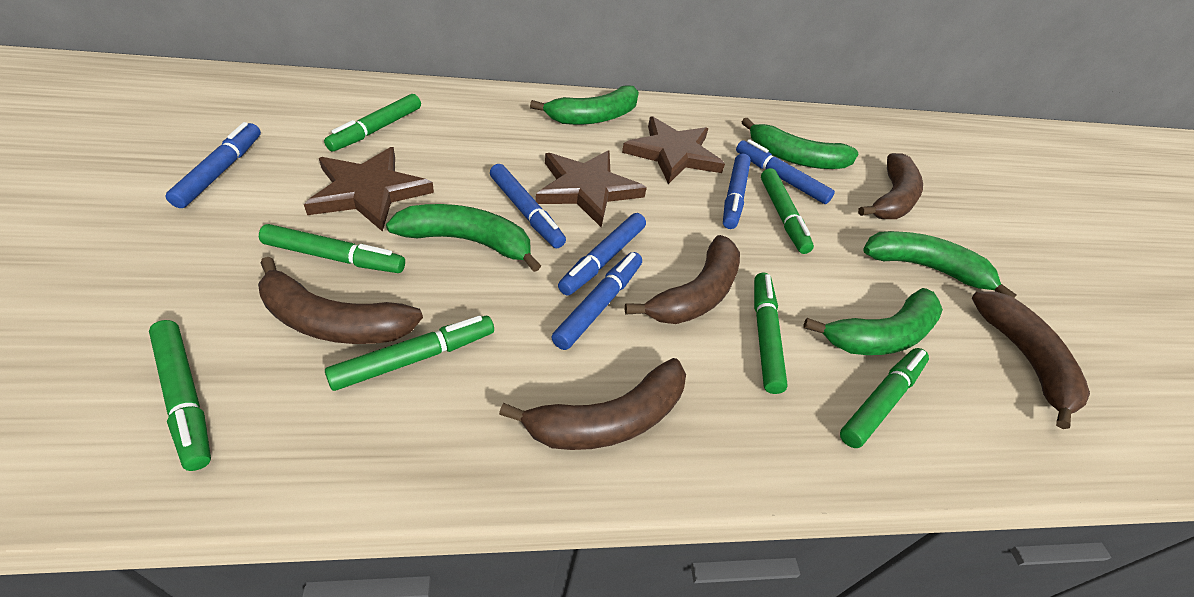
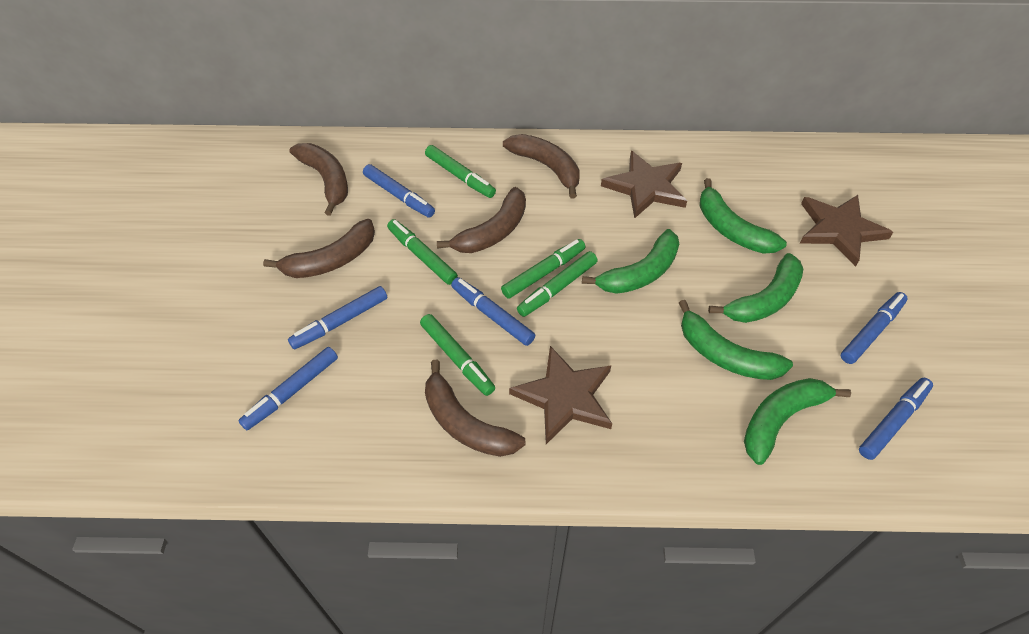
green marker: 7 -> 5

